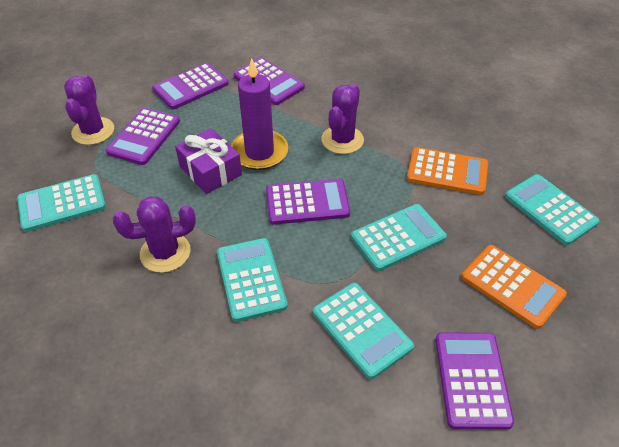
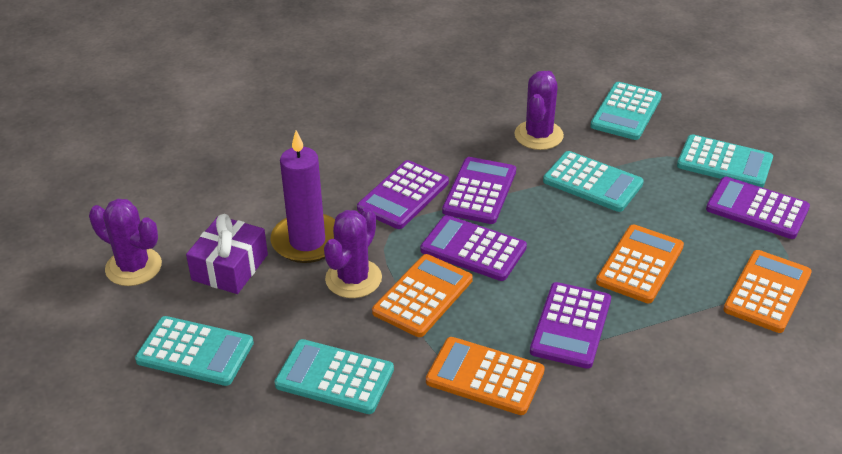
orange calculator: 2 -> 4

